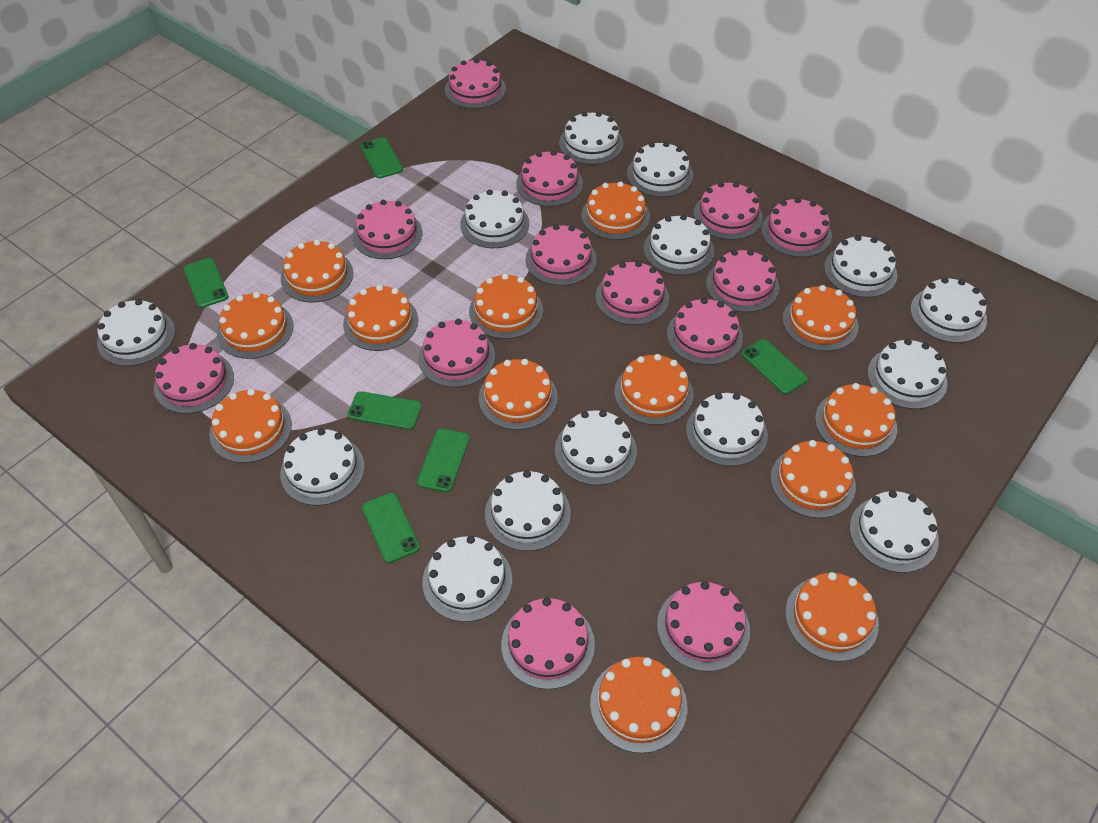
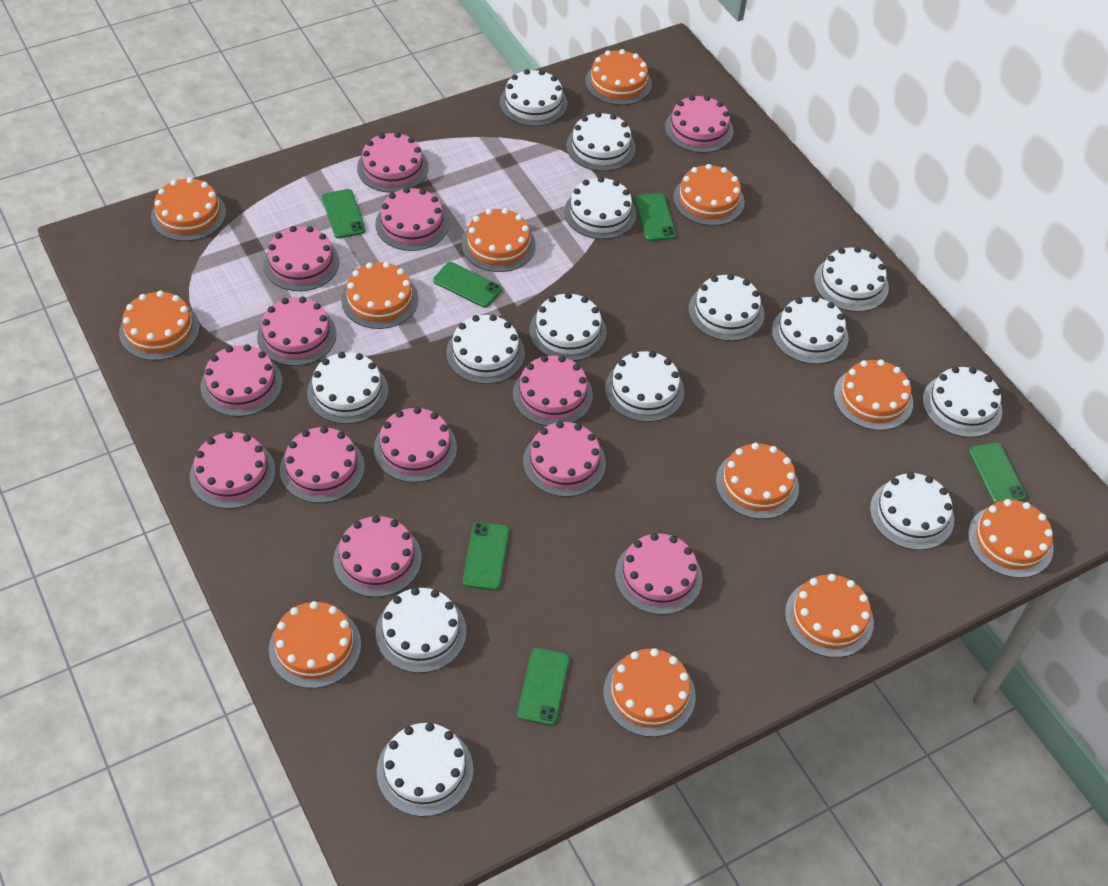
orange cake: 13 -> 12

